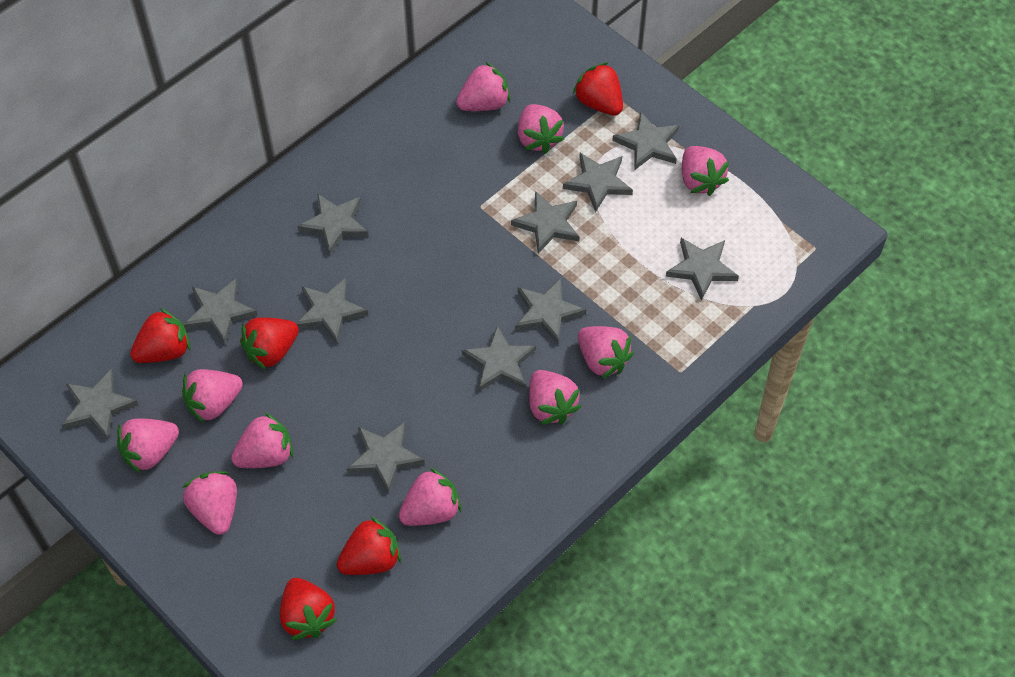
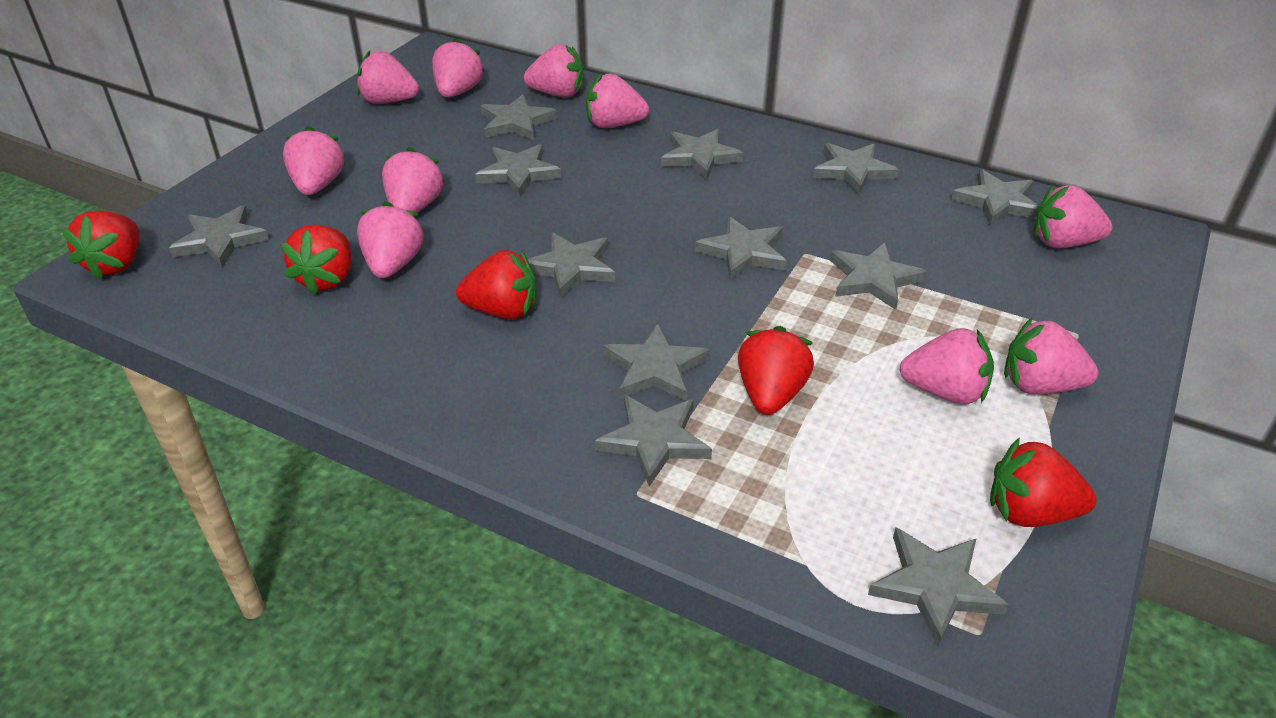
grey star: 11 -> 12

